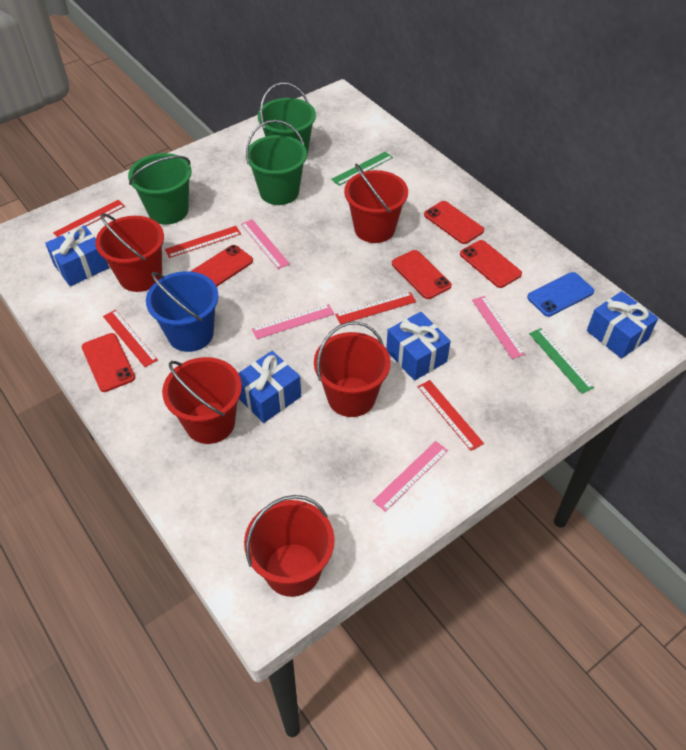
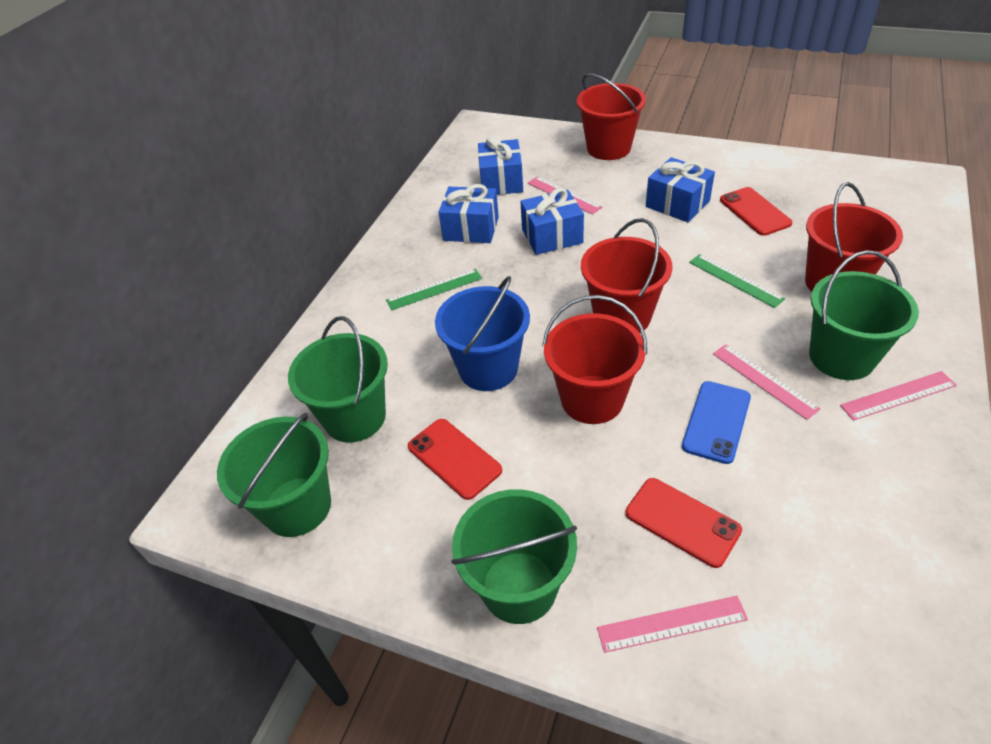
green bucket: 3 -> 4
red bucket: 5 -> 4
red phone: 5 -> 3
red ruler: 5 -> 0

